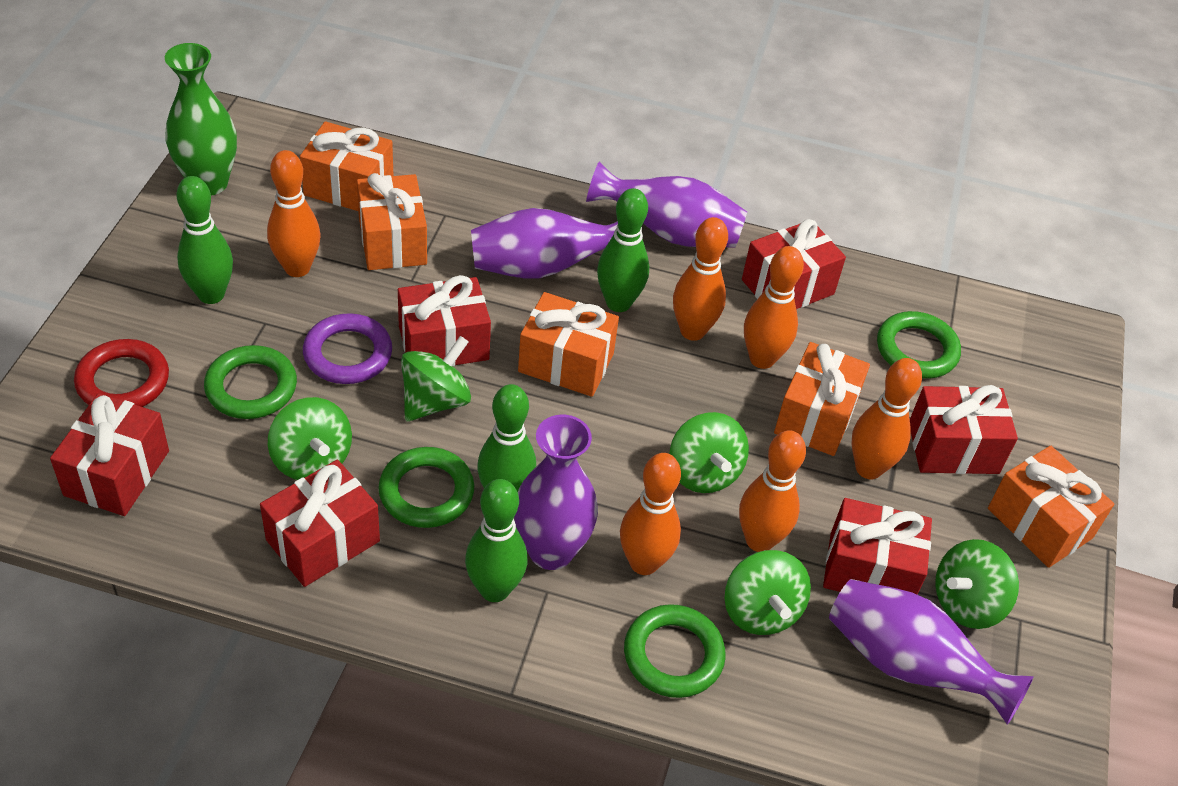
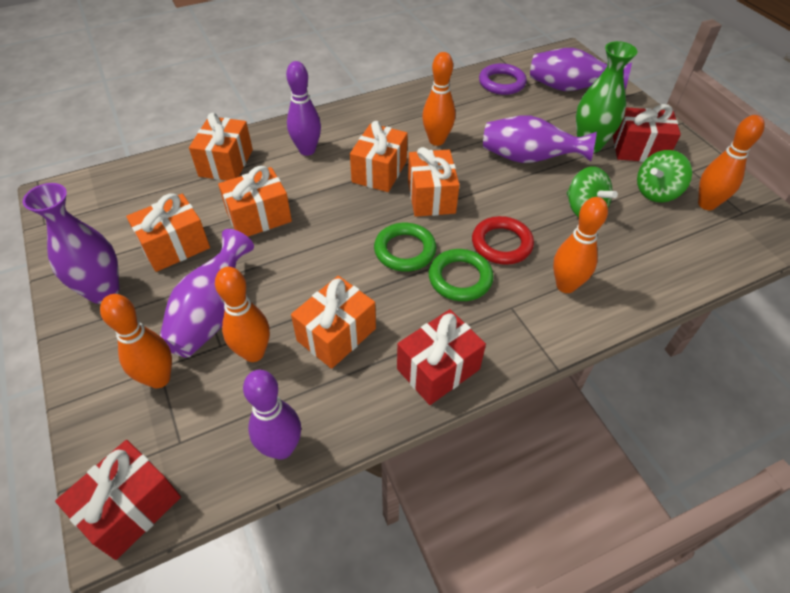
green bowling pin: 4 -> 0
green ring: 4 -> 2
green spinning top: 5 -> 2
orange bowling pin: 6 -> 5
orange gift: 5 -> 6
purple bowling pin: 0 -> 2
red gift: 6 -> 3

